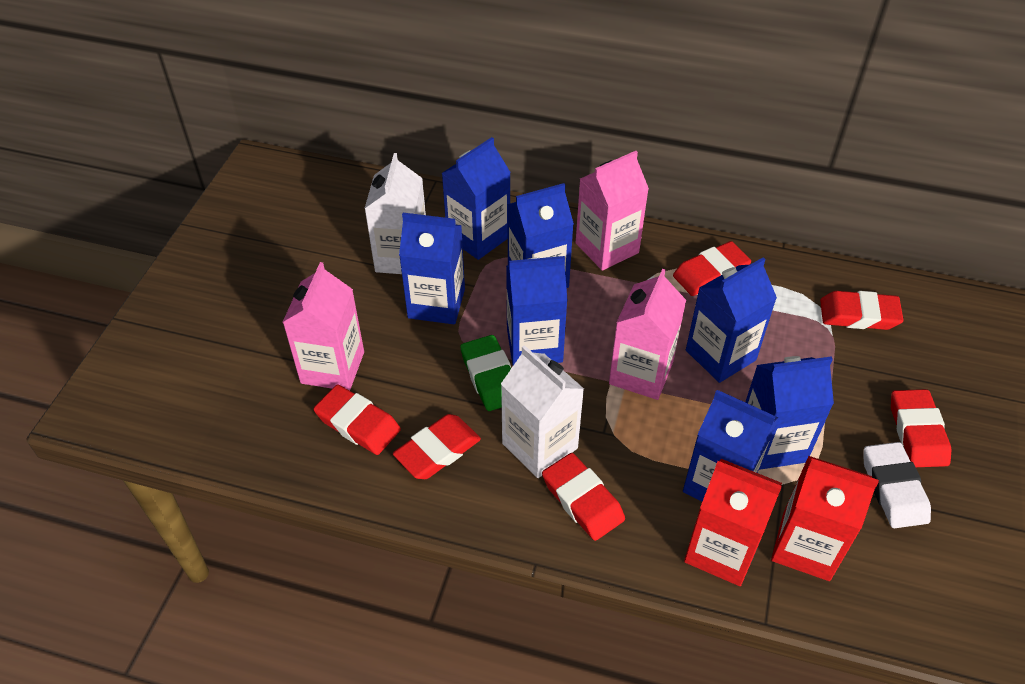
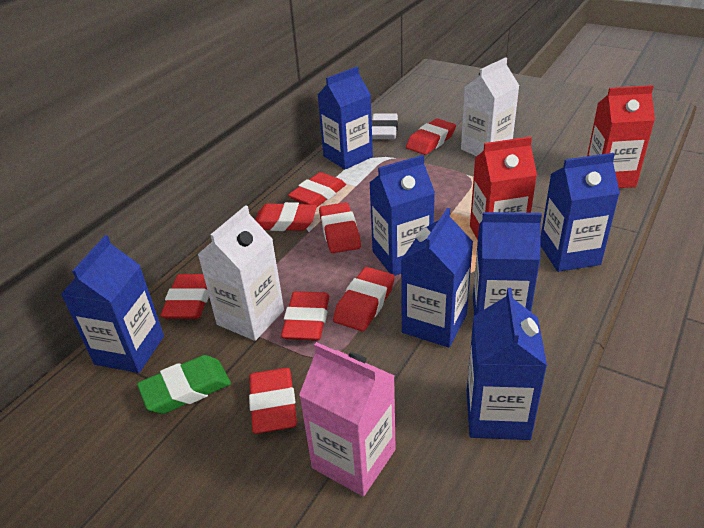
pink carton: 3 -> 1
red eraser: 6 -> 8

